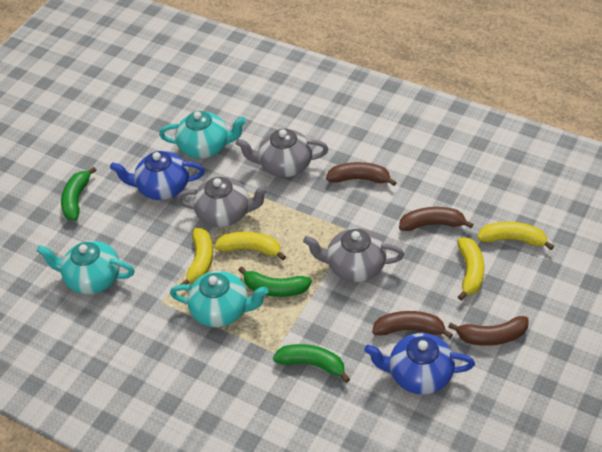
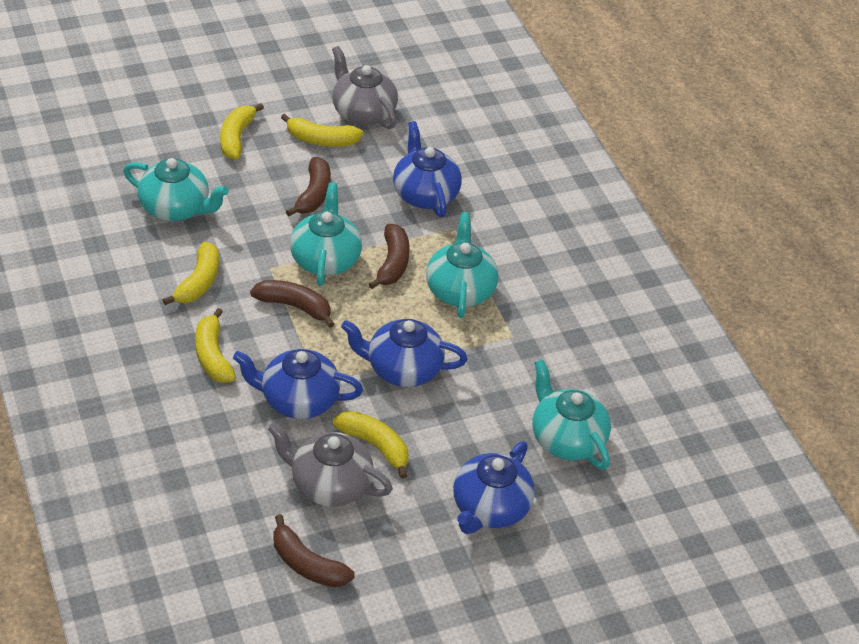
blue teapot: 2 -> 4
green banana: 3 -> 0
grey teapot: 3 -> 2
turquoise teapot: 3 -> 4
yellow banana: 4 -> 5

